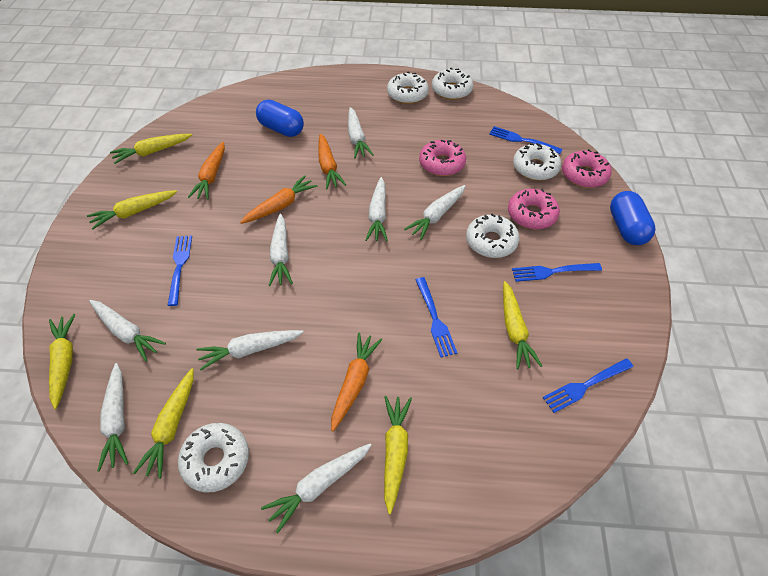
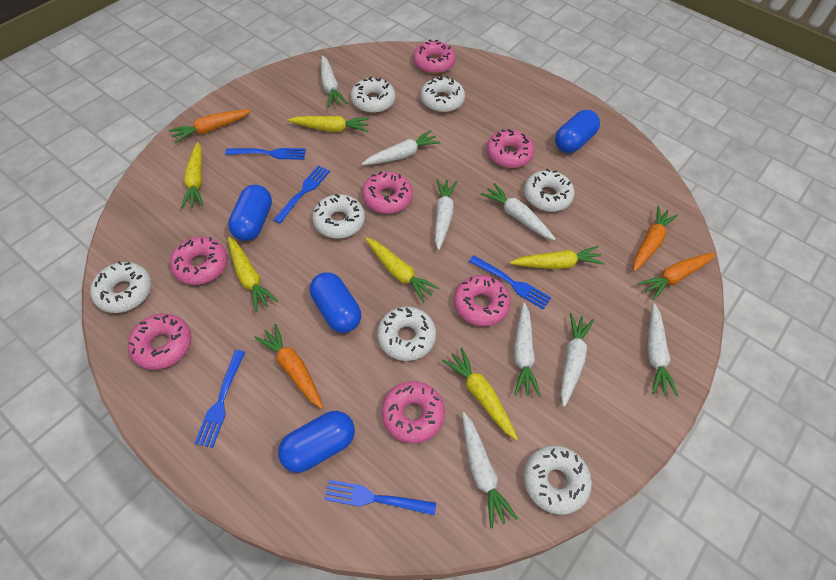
blue capsule: 2 -> 4
pink donut: 3 -> 7
white donut: 5 -> 7

